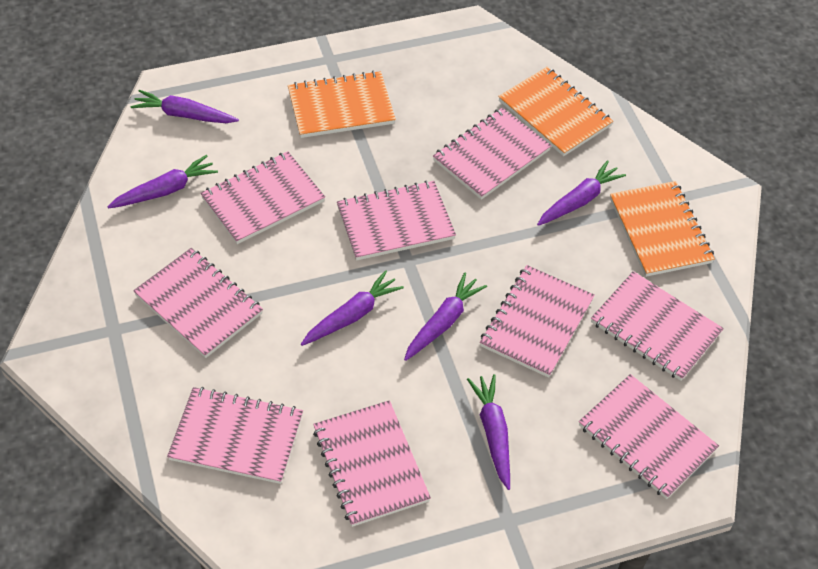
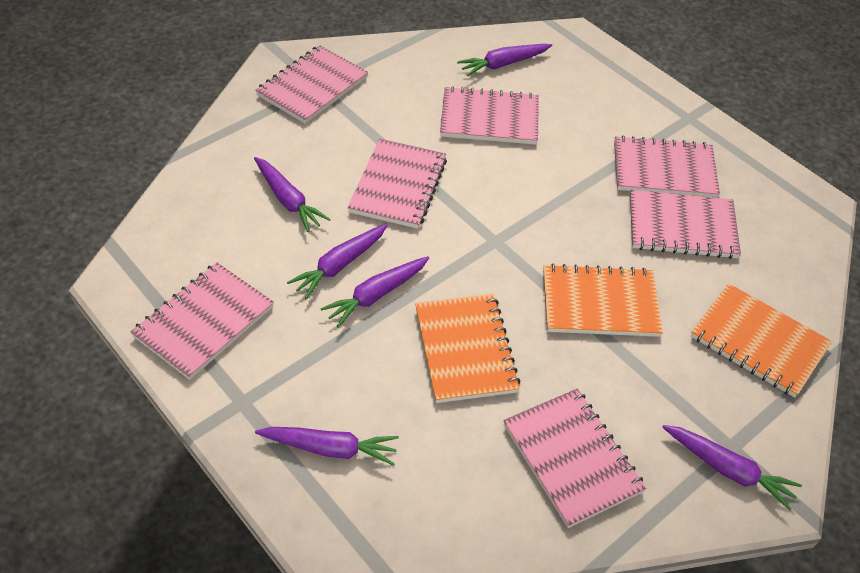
pink notebook: 9 -> 7

